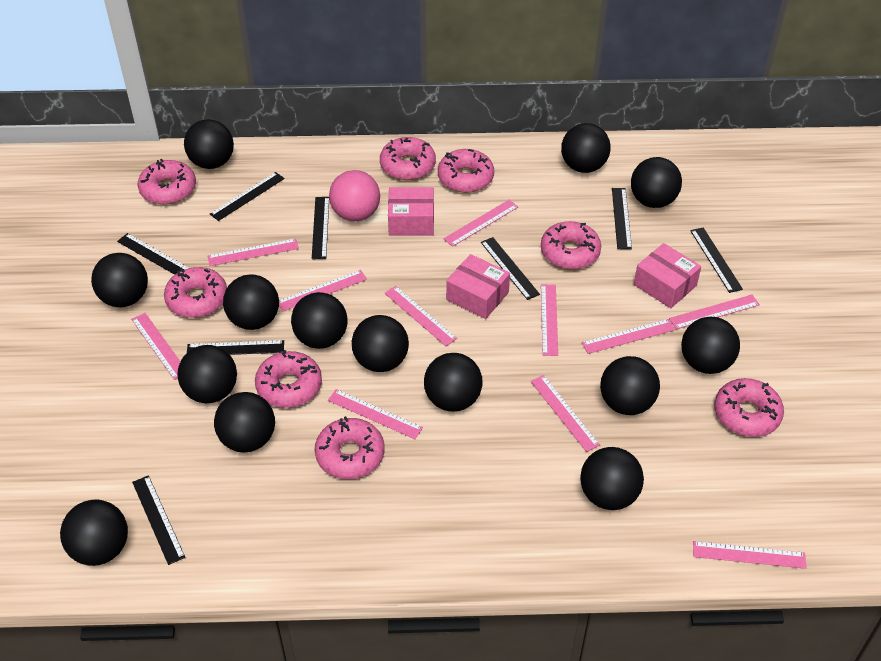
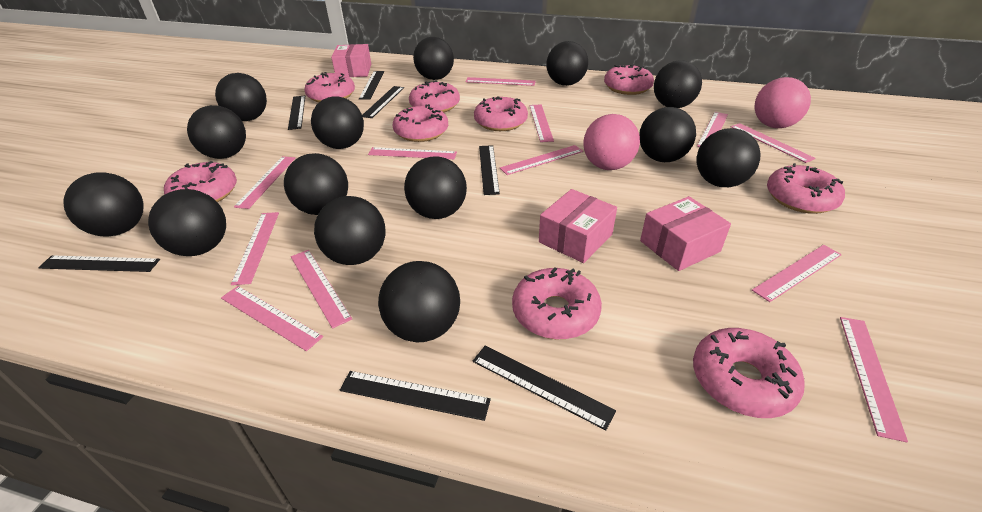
black ruler: 8 -> 7
pink ball: 1 -> 2
pink donut: 8 -> 9
pink ruler: 11 -> 12

